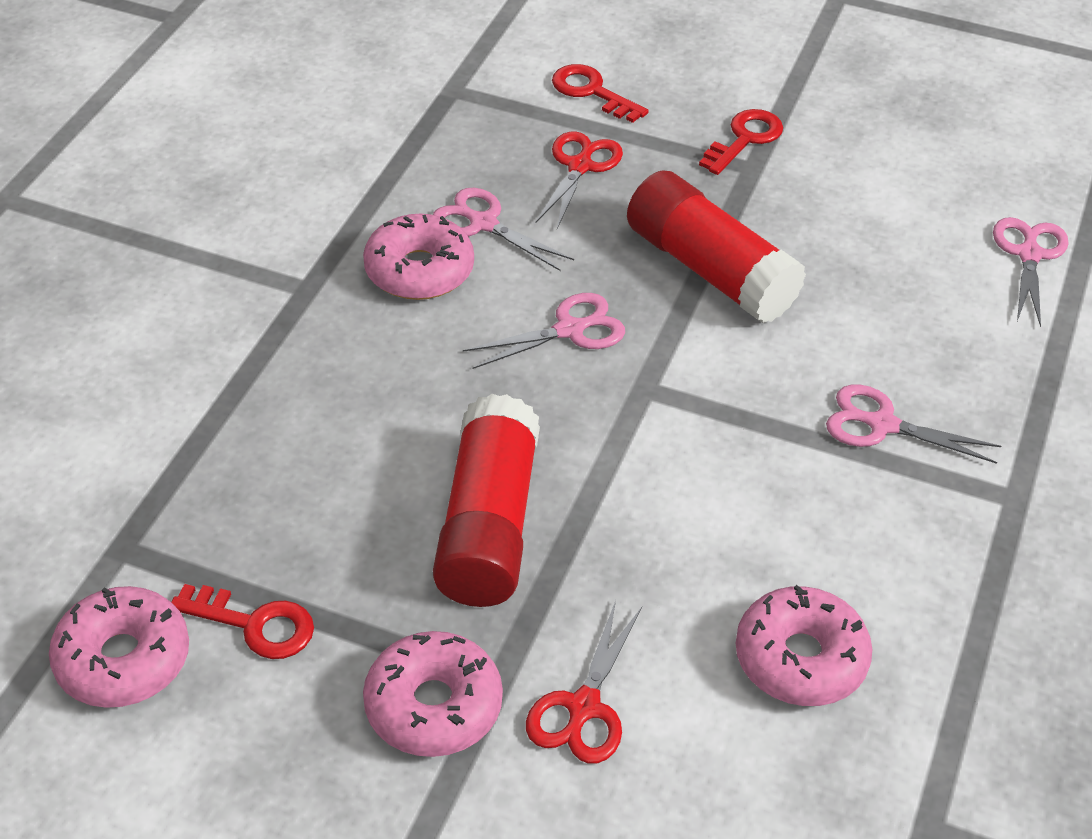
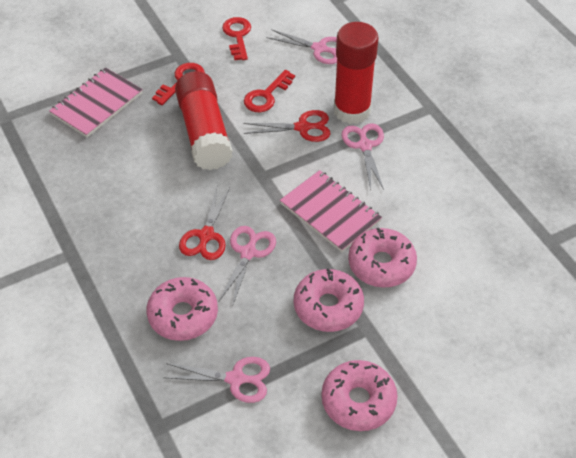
pink notebook: 0 -> 2

